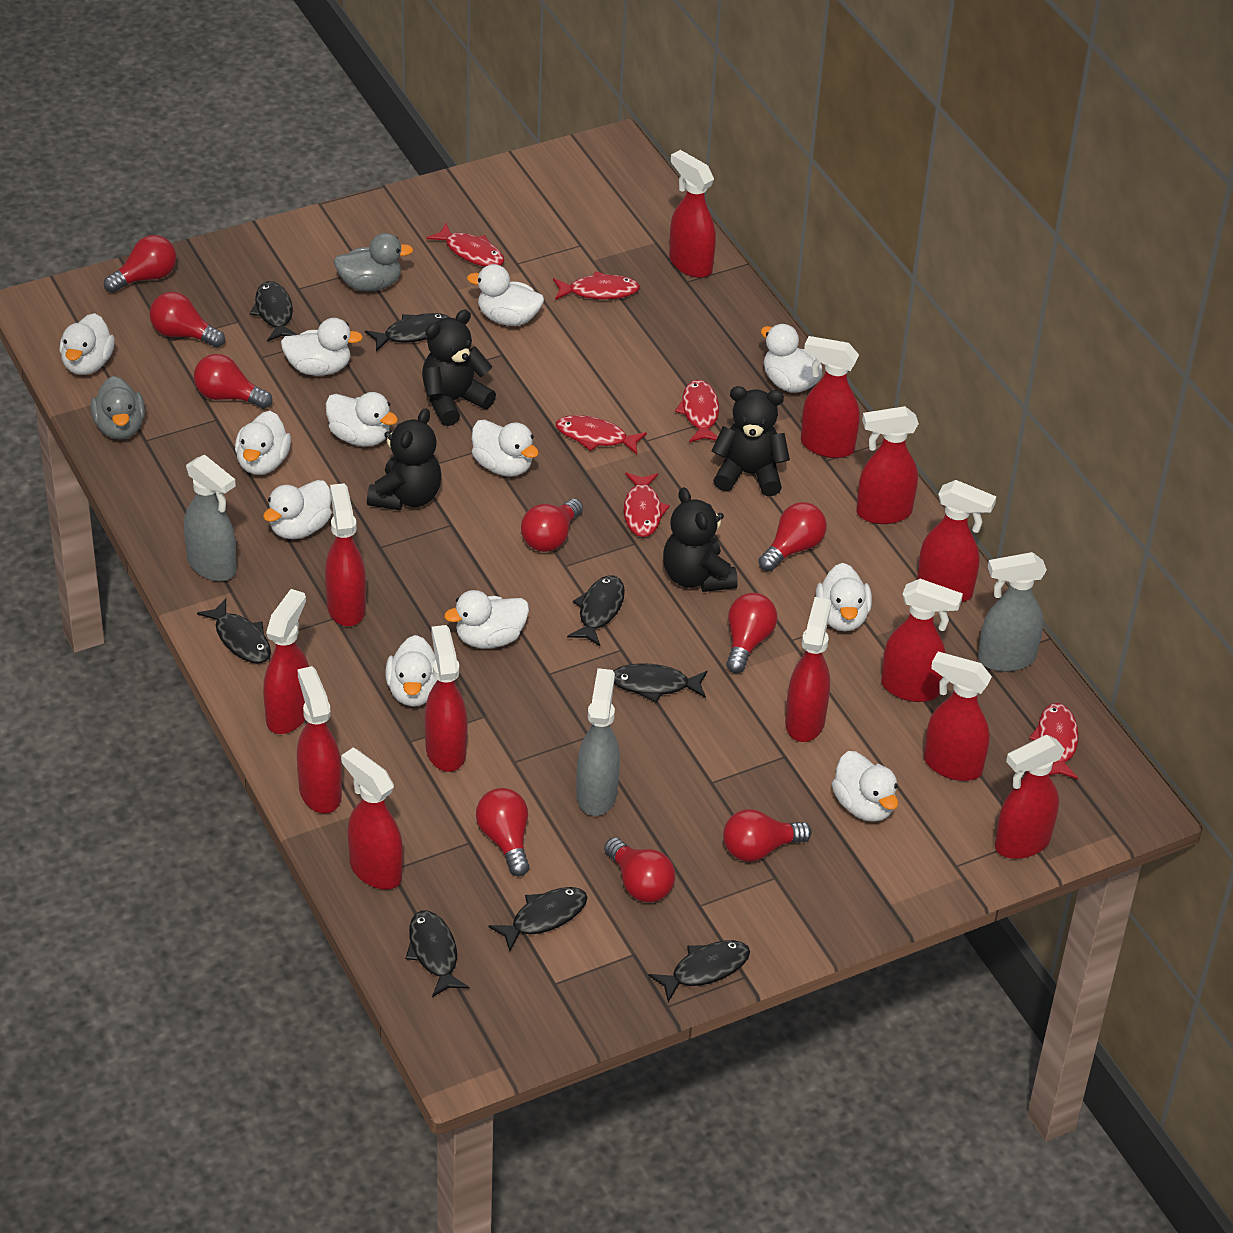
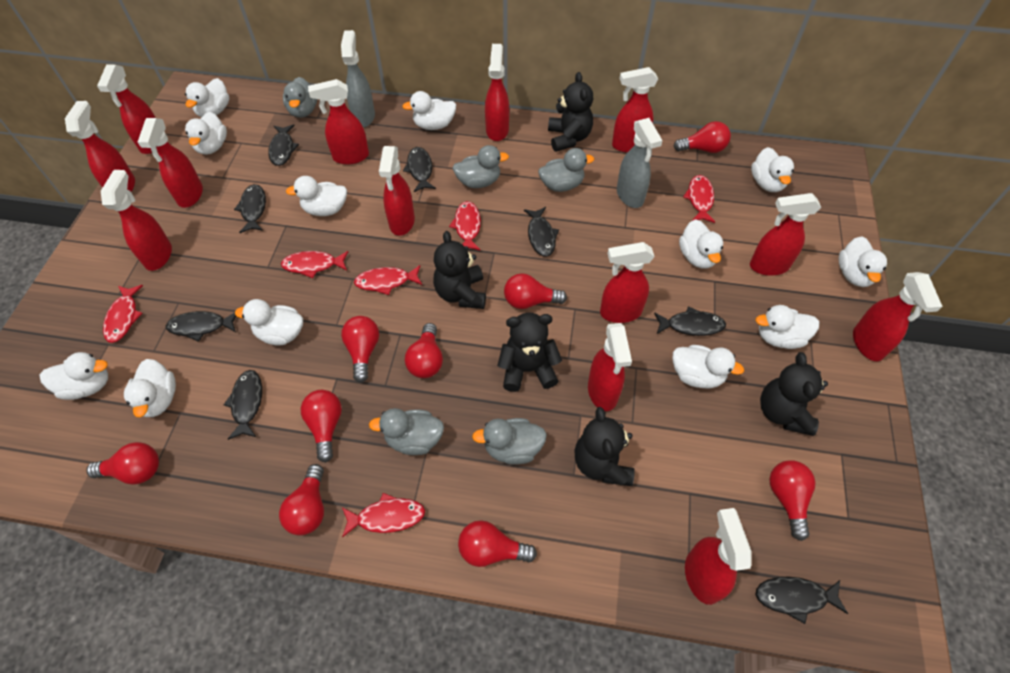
black teddy bear: 4 -> 5
grey duck: 2 -> 5
grey spray bottle: 3 -> 2

